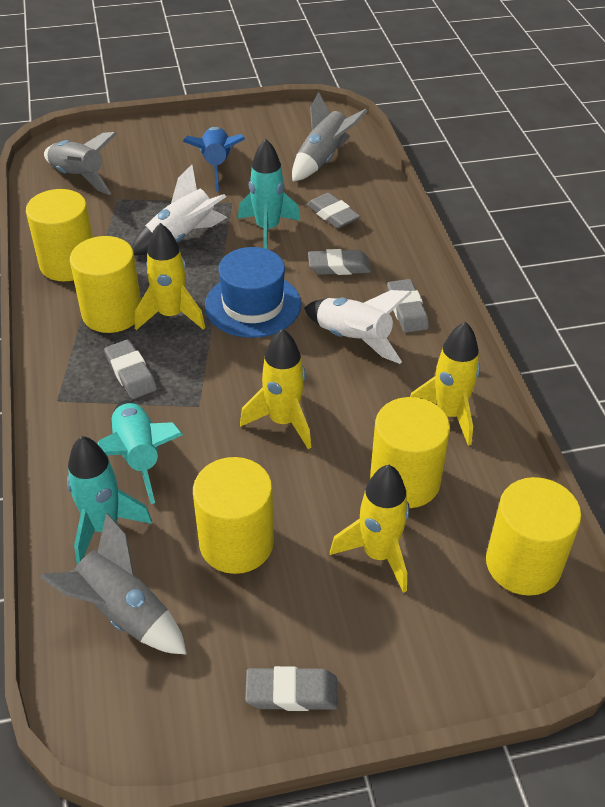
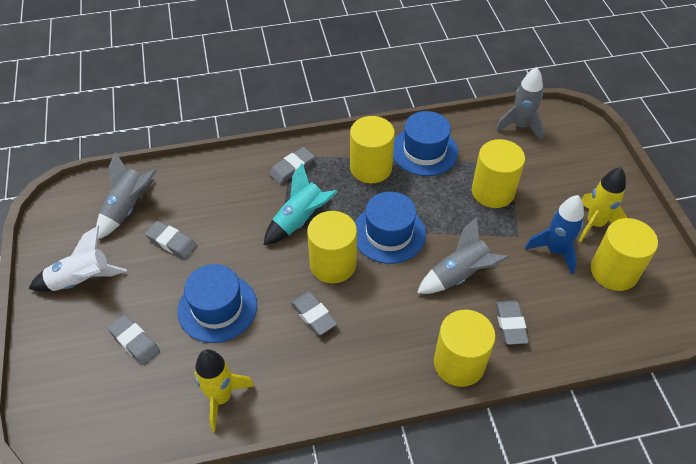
blue hat: 1 -> 3
turquoise rocket: 3 -> 1
white rocket: 2 -> 1
yellow rocket: 4 -> 2

